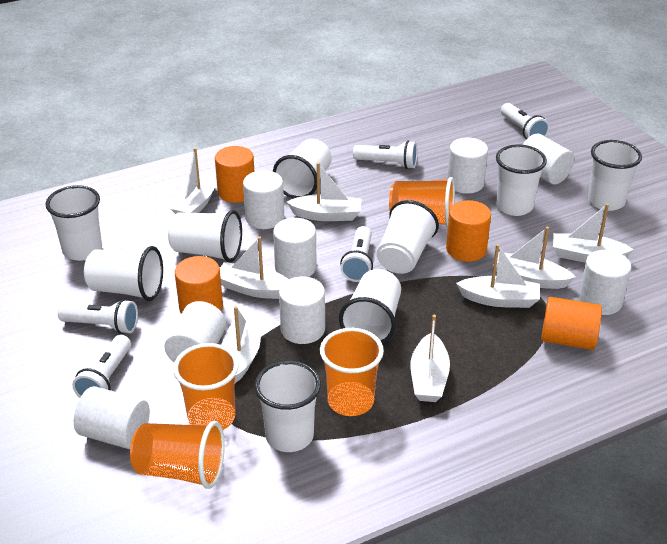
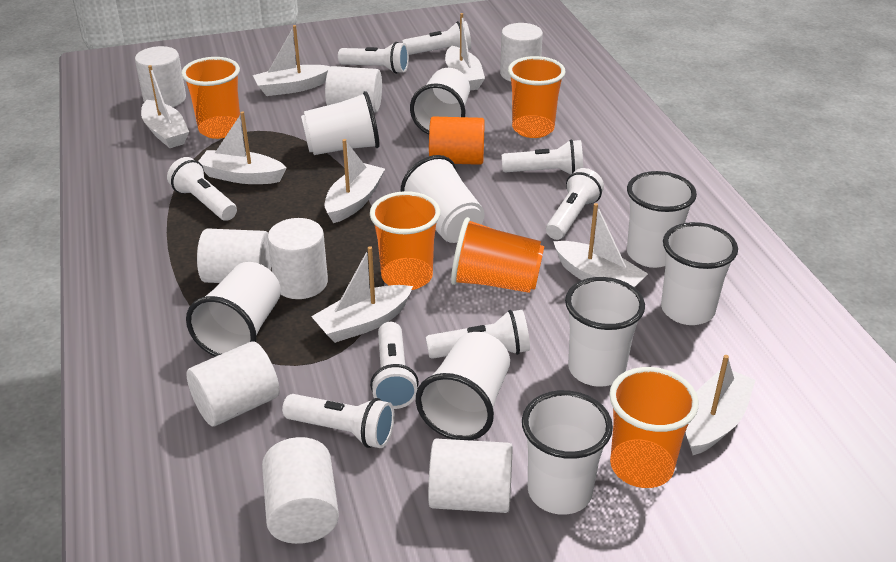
orange cup: 4 -> 5
orange cylinder: 4 -> 1
white flashlight: 5 -> 8

